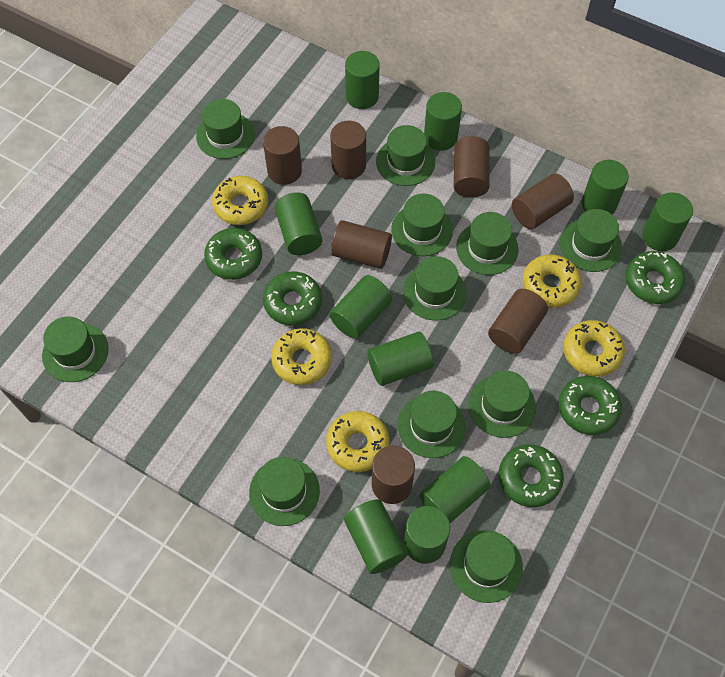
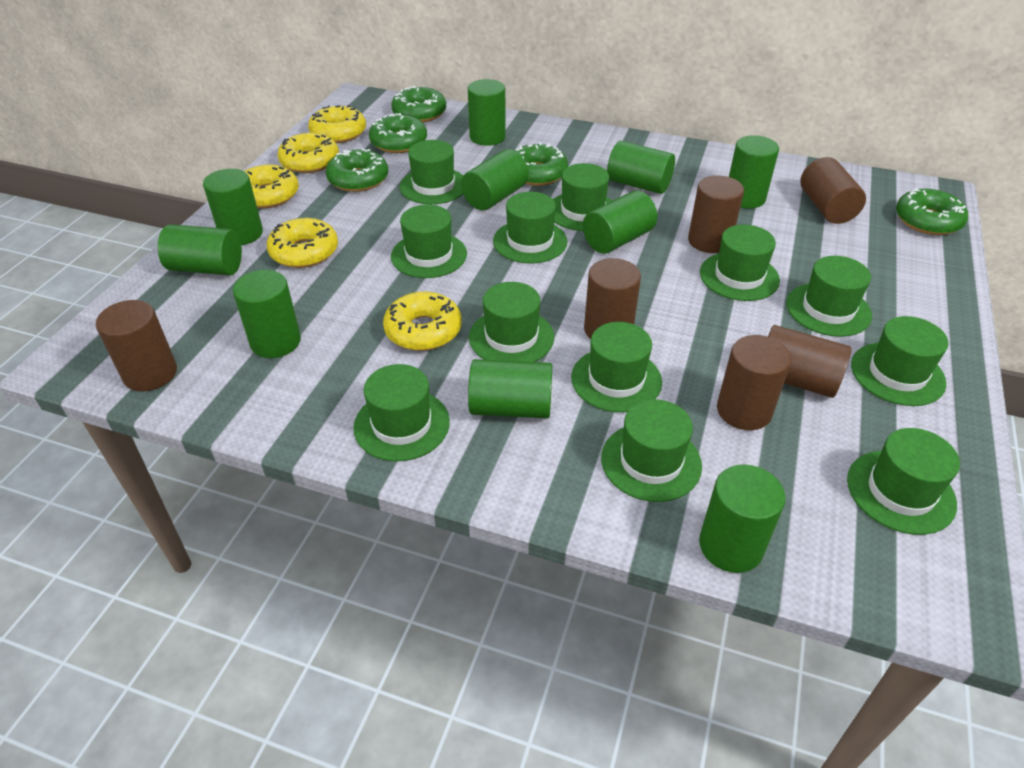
brown cylinder: 7 -> 6
green hat: 11 -> 12

